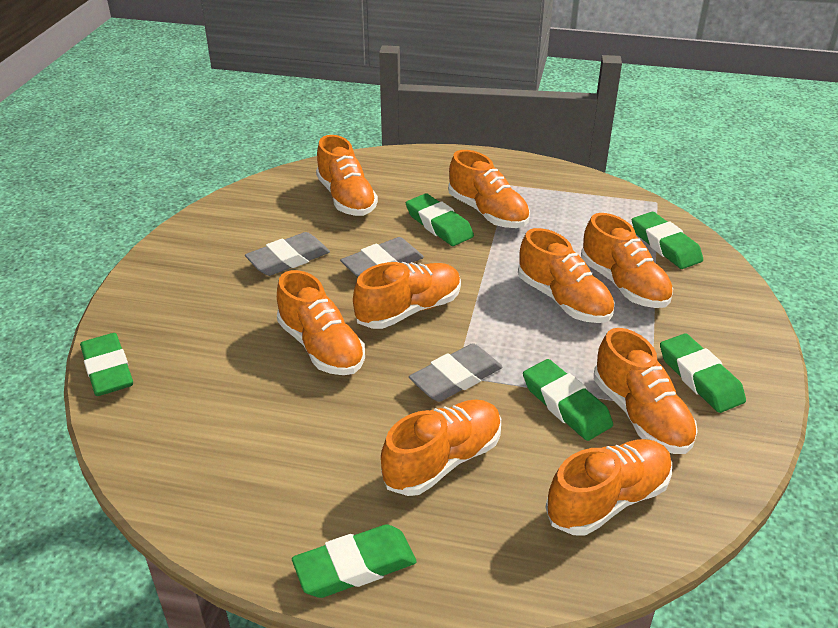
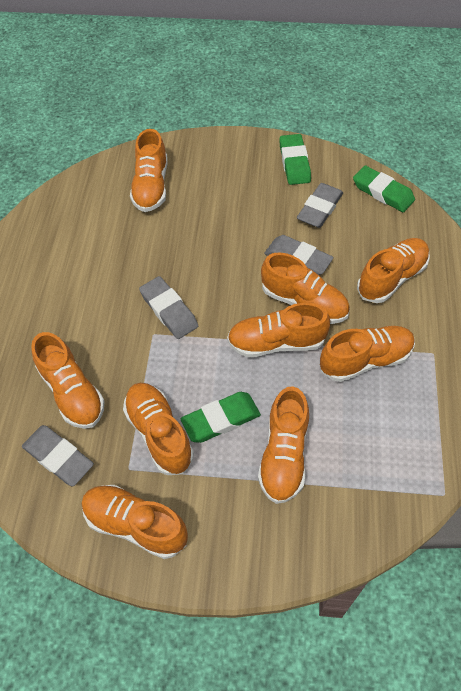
green eraser: 6 -> 3
grey eraser: 3 -> 4

